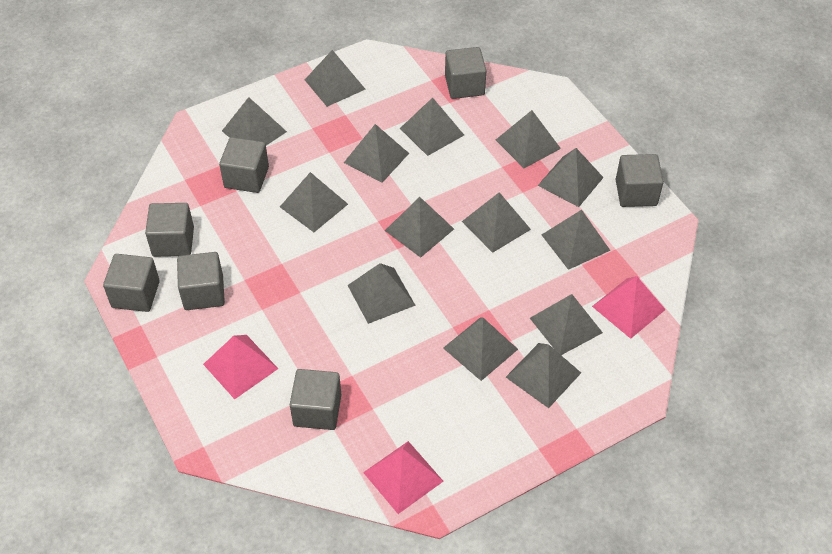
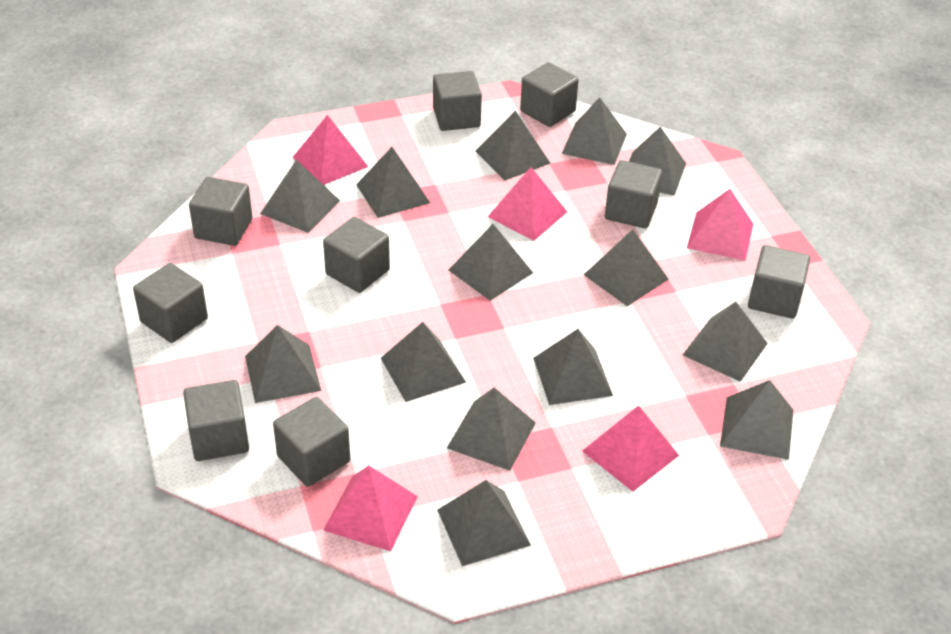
grey cube: 7 -> 9
pink pyramid: 3 -> 5

